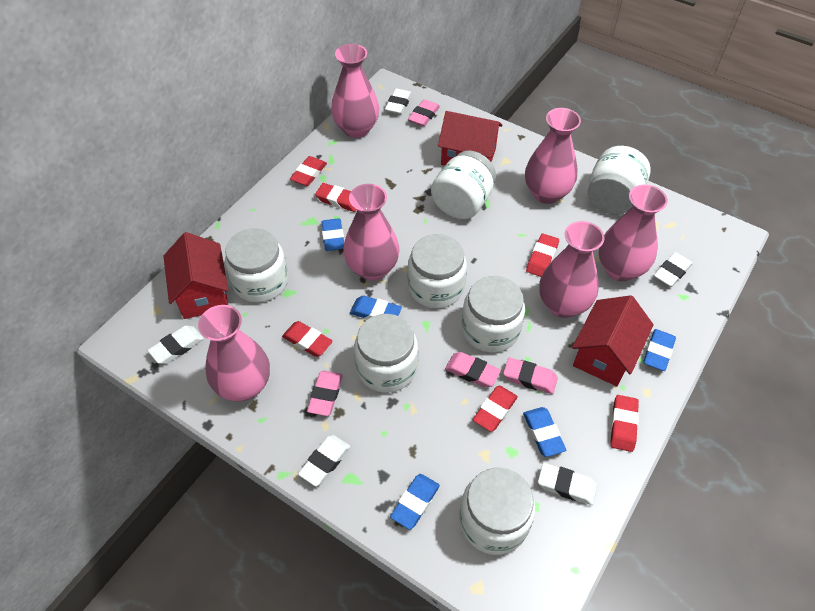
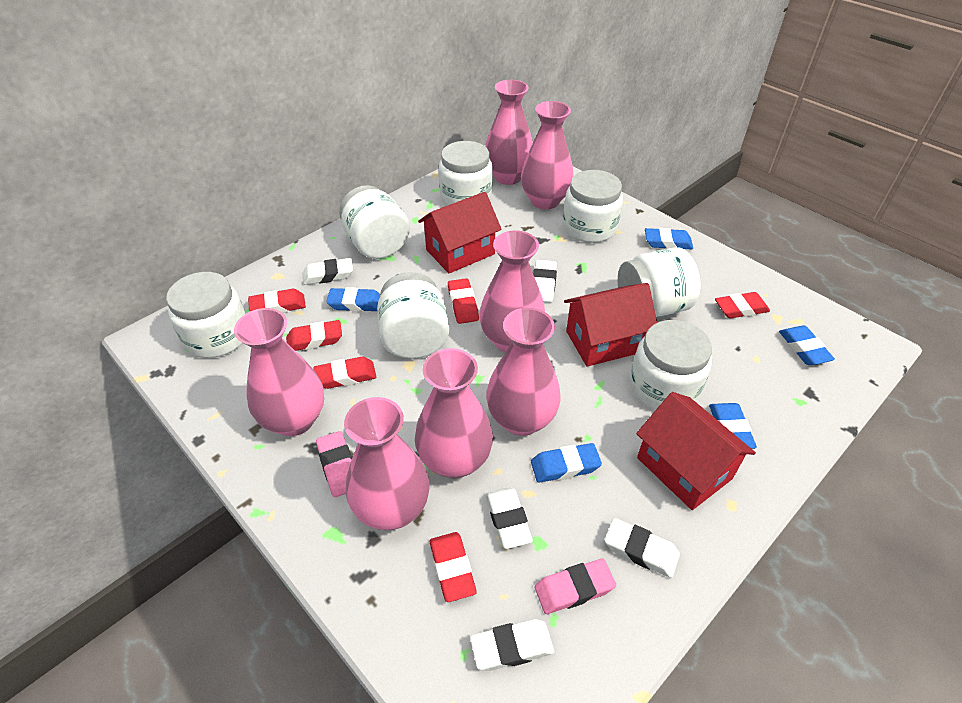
pink eraser: 4 -> 2
pink vase: 6 -> 7

